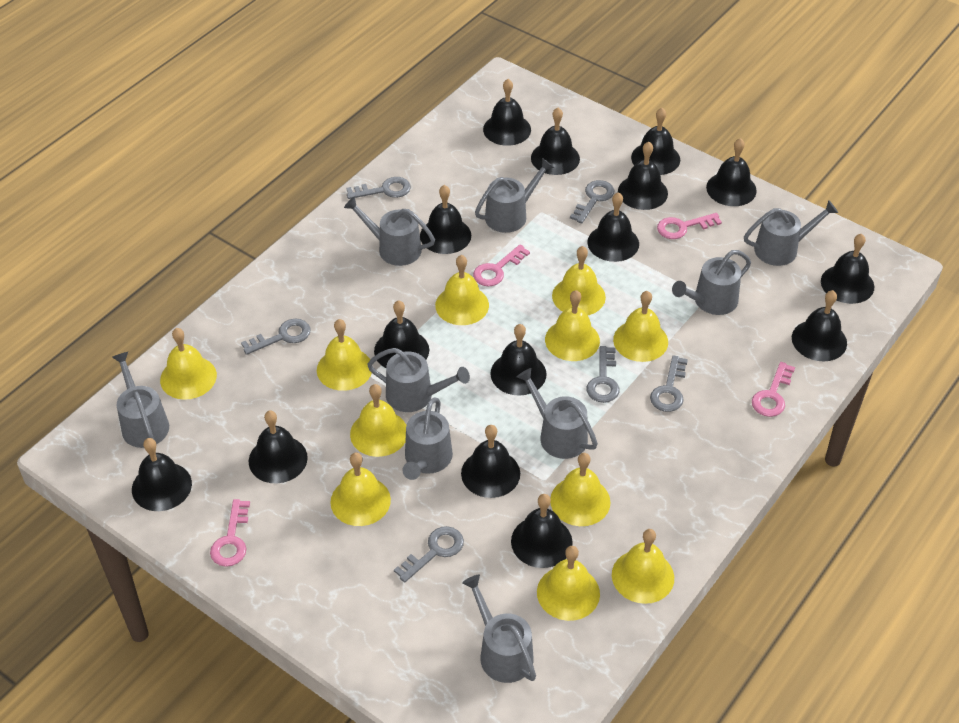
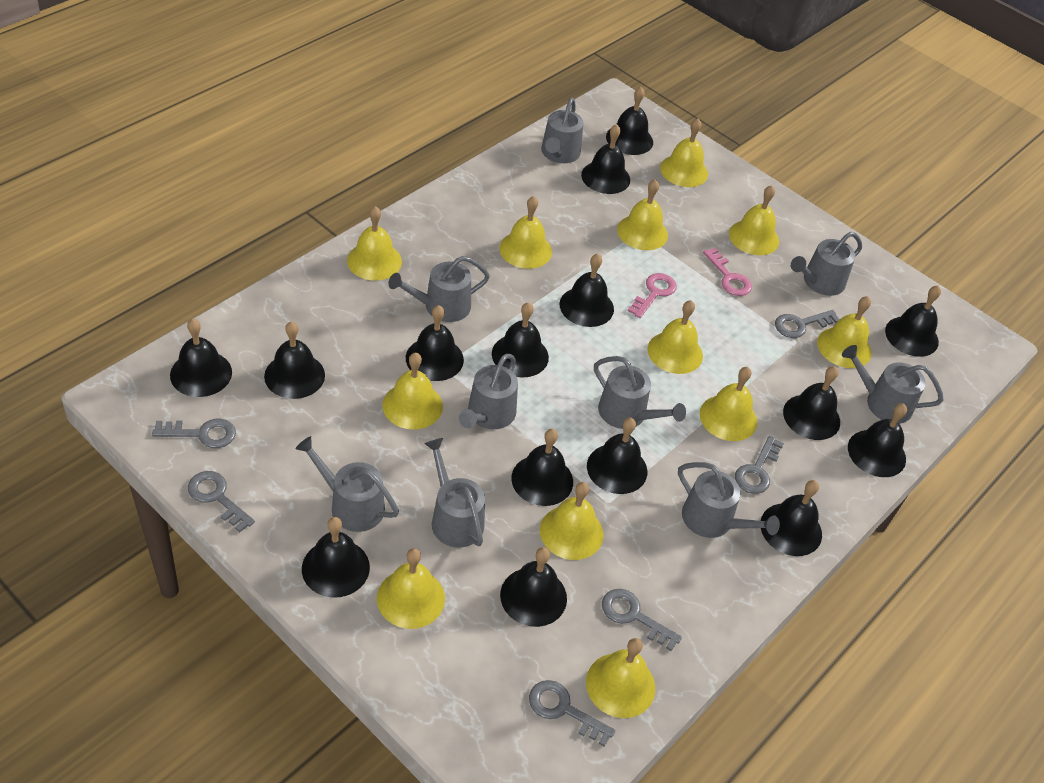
pink key: 4 -> 2
yellow bell: 11 -> 12

